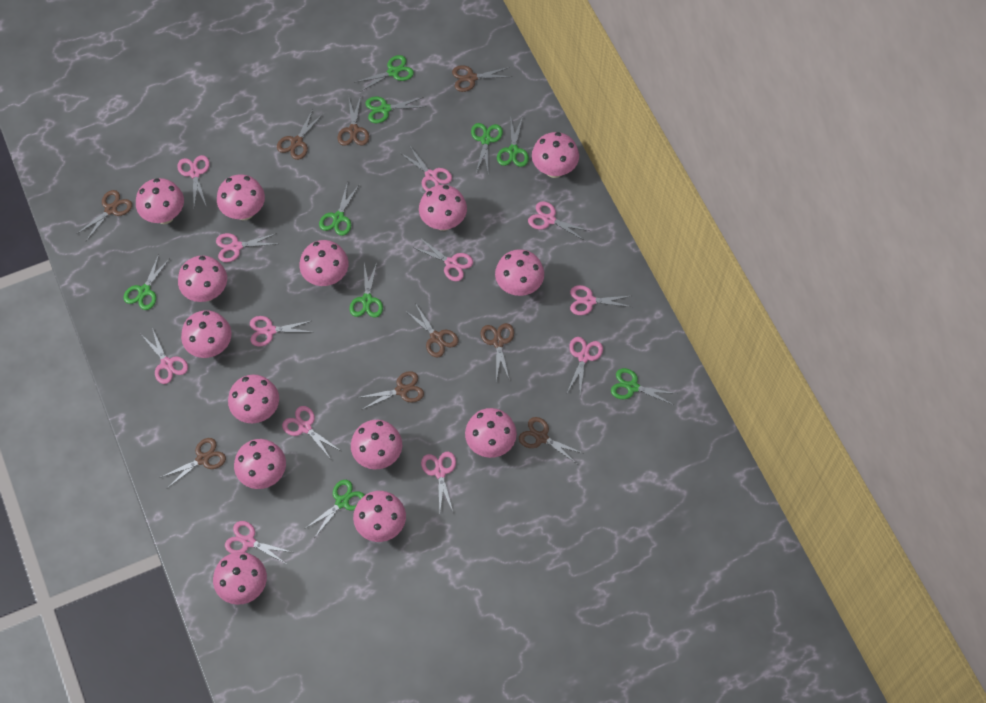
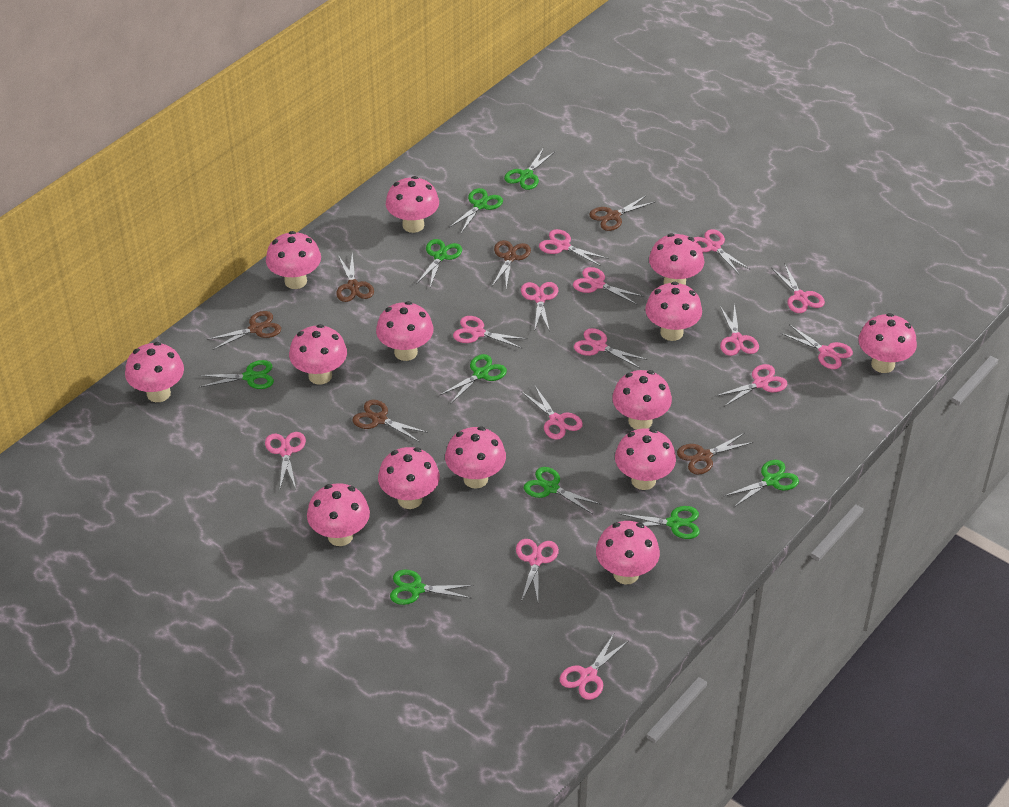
brown scissors: 9 -> 6
pink scissors: 12 -> 14

